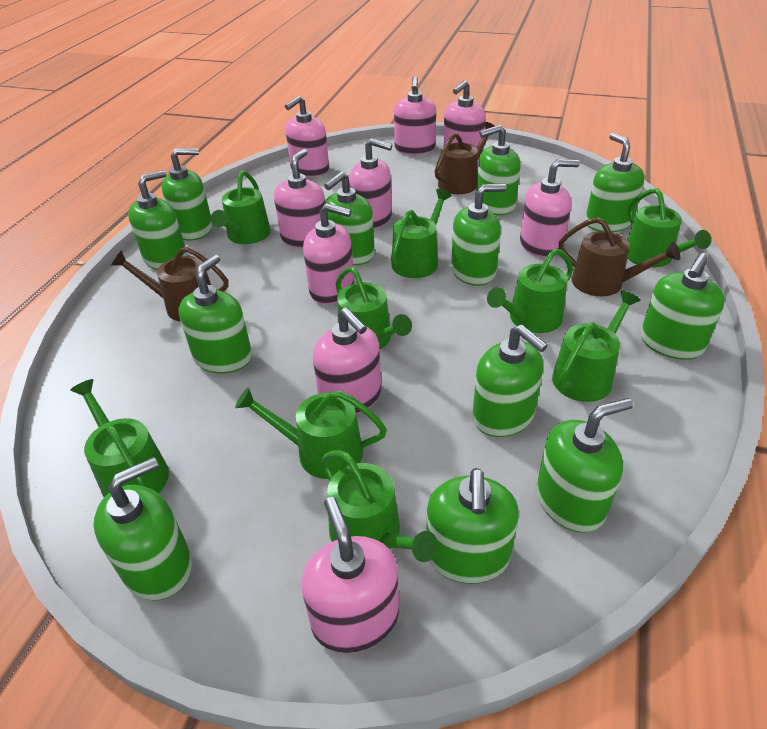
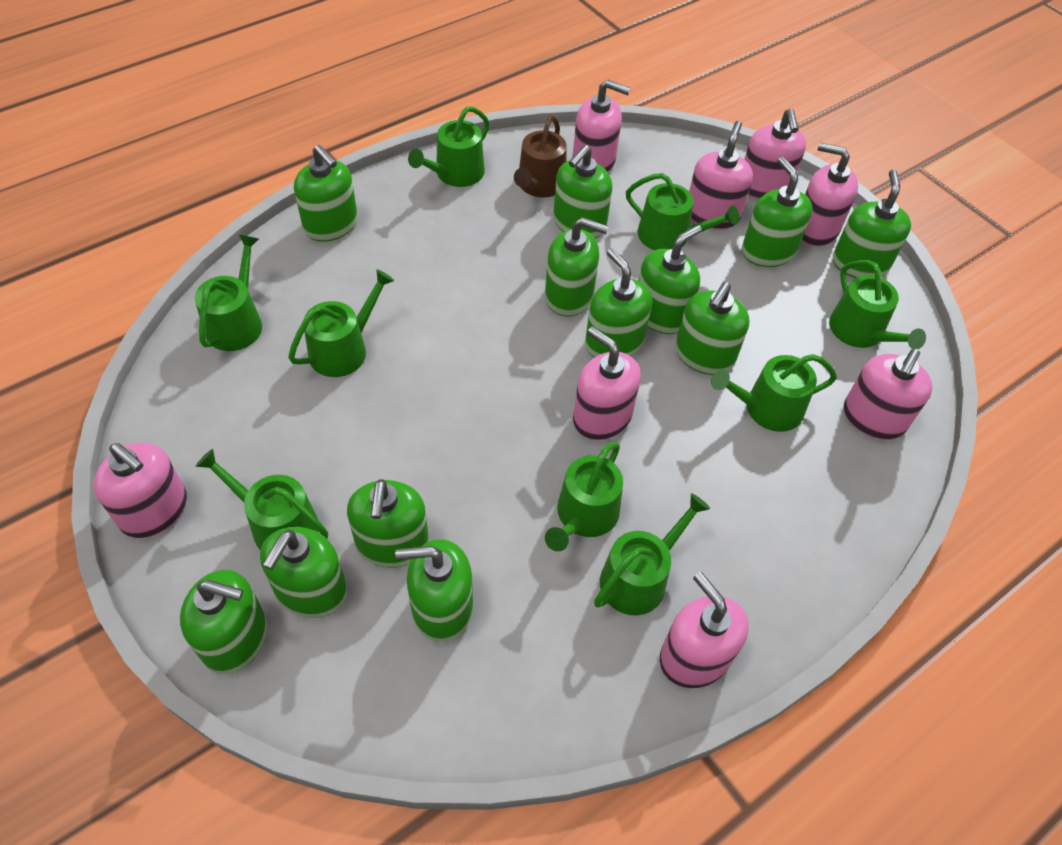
brown watering can: 3 -> 1
pink soap dispenser: 9 -> 8

